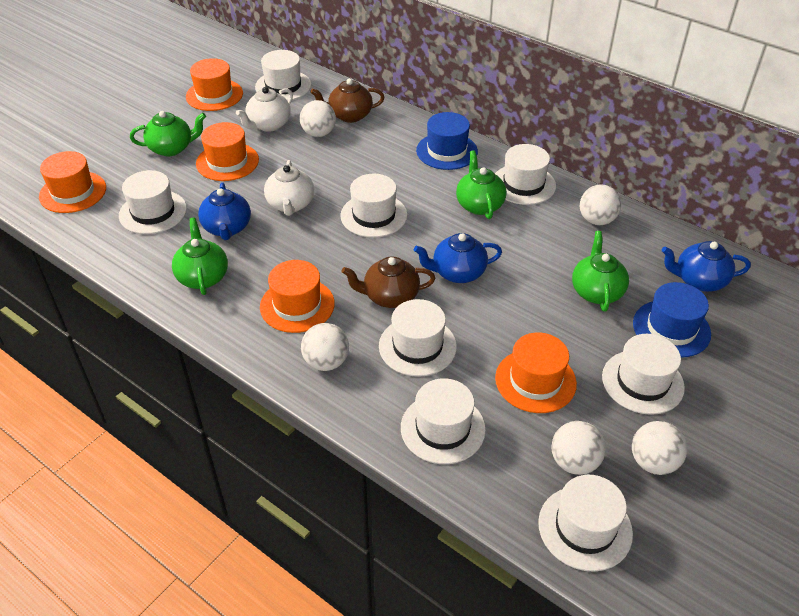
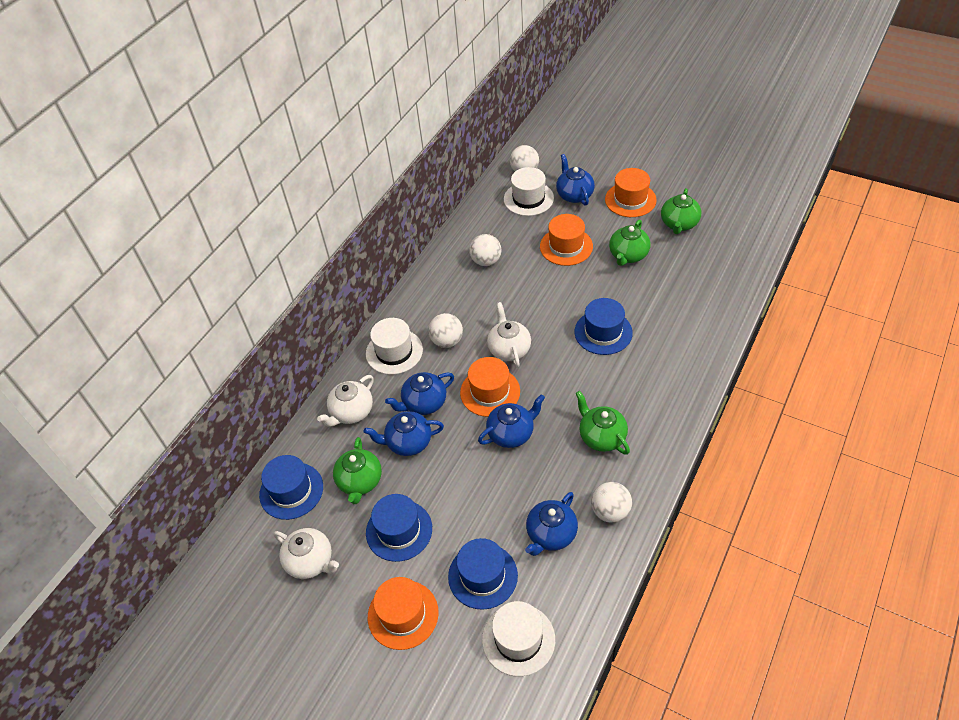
blue hat: 2 -> 4
blue teapot: 3 -> 5
brown teapot: 2 -> 0
orange hat: 5 -> 4
white ball: 5 -> 4
white hat: 8 -> 3
white teapot: 2 -> 3

